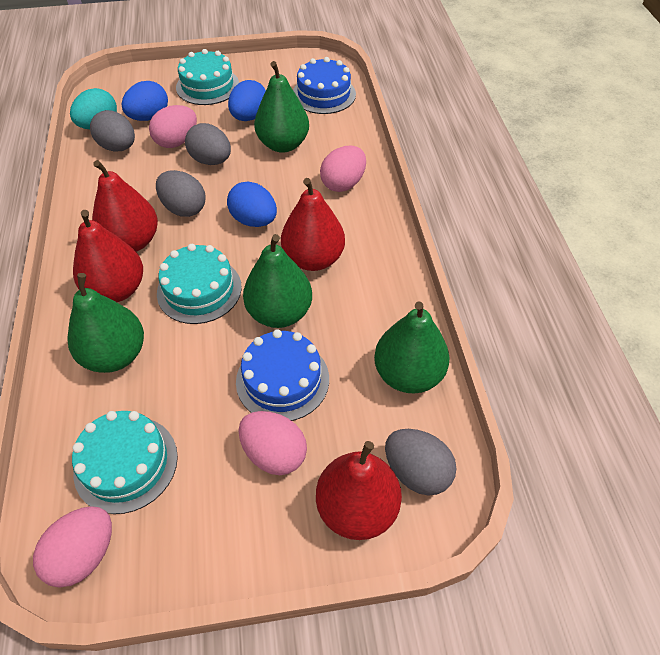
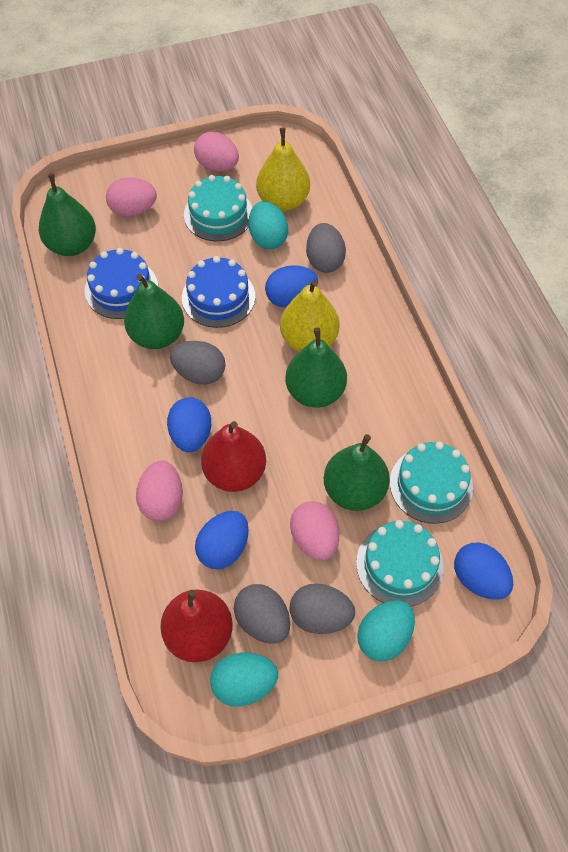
blue egg: 3 -> 4
red pear: 4 -> 2
turquoise egg: 1 -> 3
yellow pear: 0 -> 2

